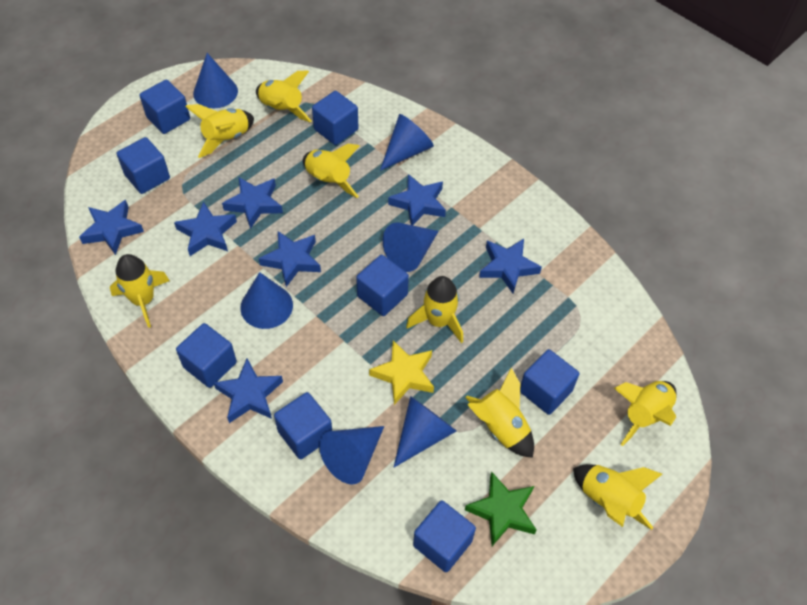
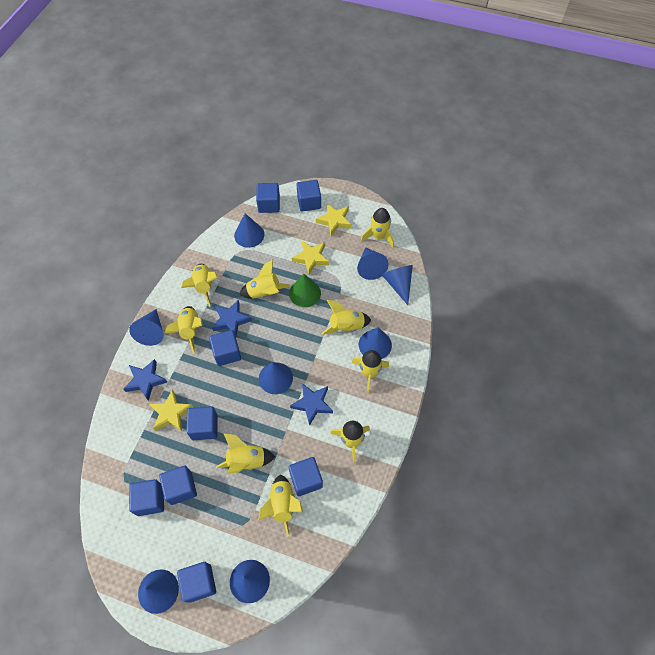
blue cone: 6 -> 8
blue star: 7 -> 3
green cone: 0 -> 1
green star: 1 -> 0
yellow rocket: 8 -> 9
yellow star: 1 -> 3

